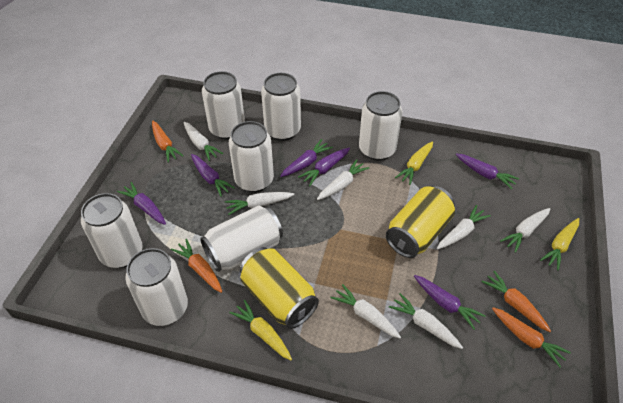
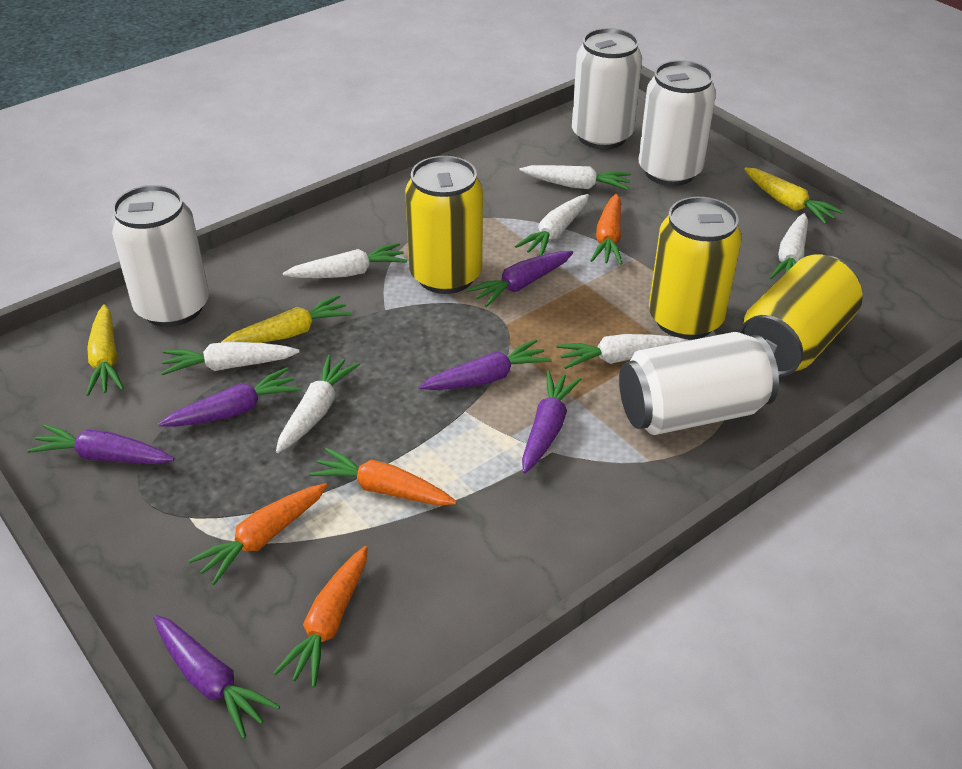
white can: 7 -> 4
yellow can: 2 -> 3

